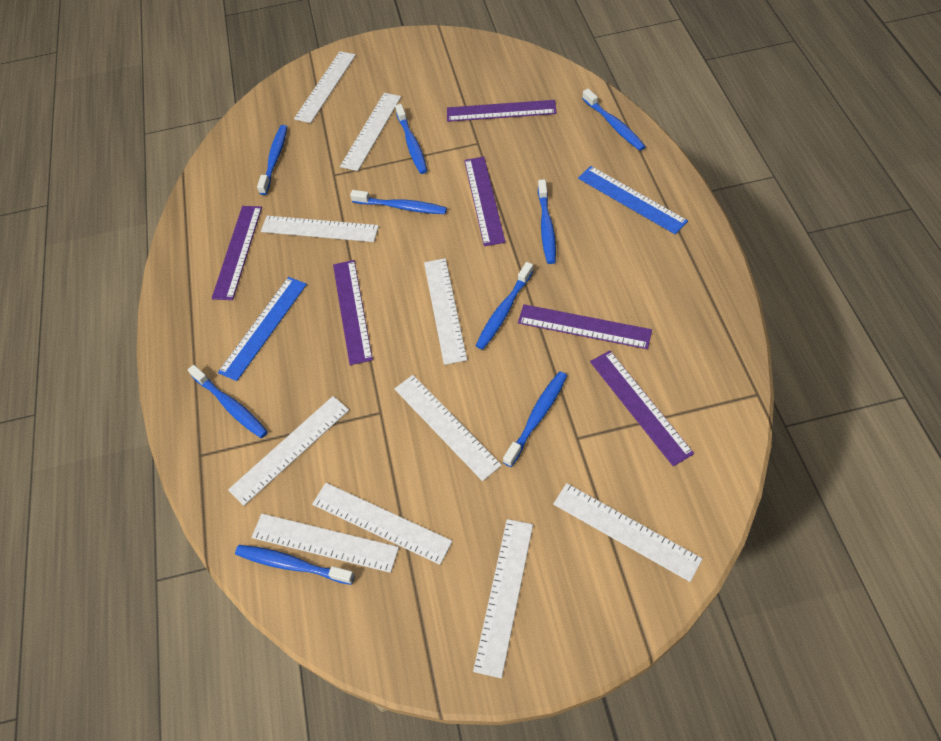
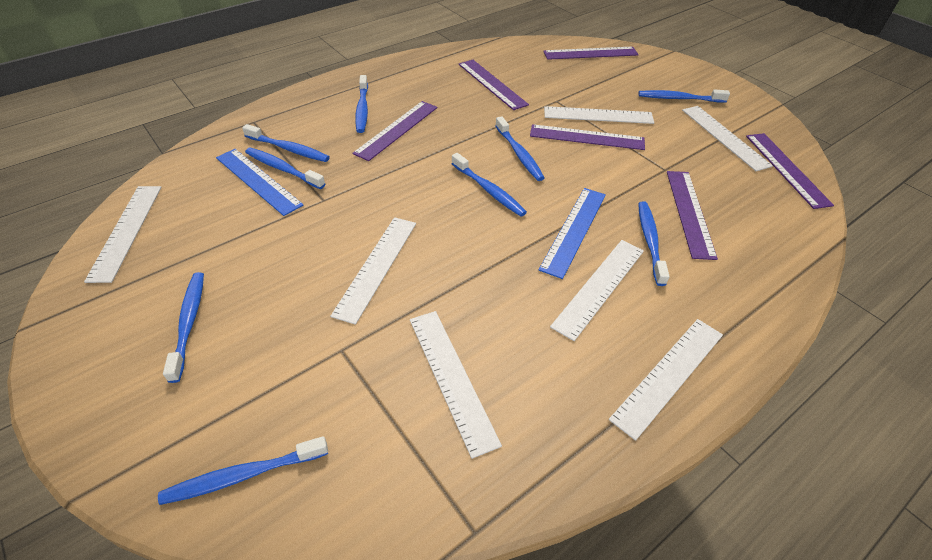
white ruler: 10 -> 7

